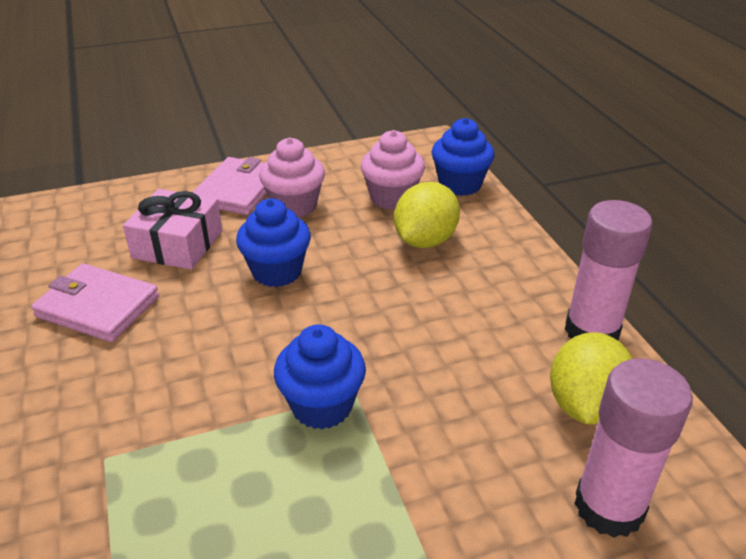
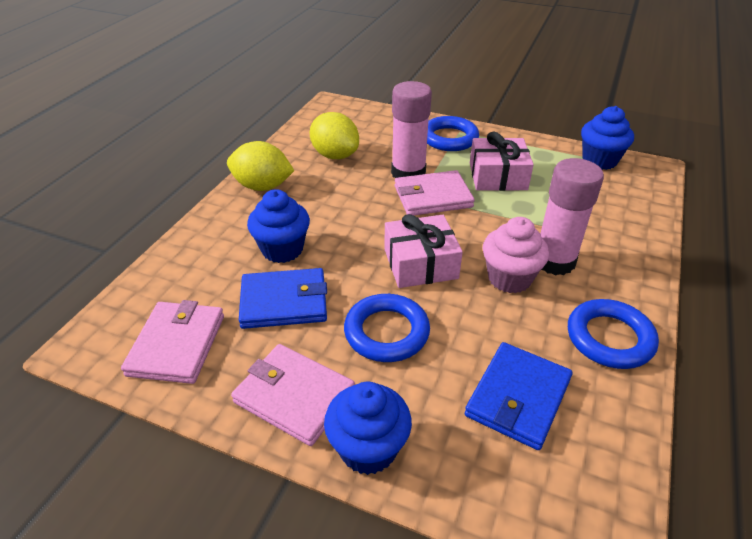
blue ring: 0 -> 3
blue wallet: 0 -> 2
pink cupcake: 2 -> 1
pink gift: 1 -> 2
pink wallet: 2 -> 3

